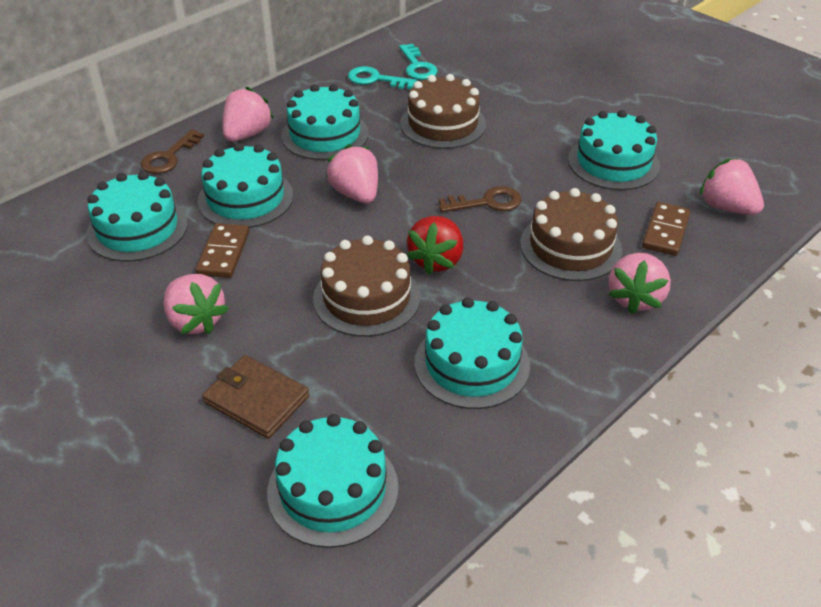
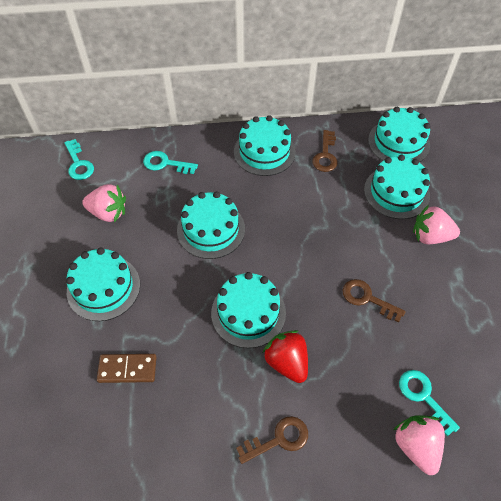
brown cake: 3 -> 0
brown domino: 2 -> 1
brown key: 2 -> 3
brown wallet: 1 -> 0
pink strawberry: 5 -> 3
turquoise key: 2 -> 3

